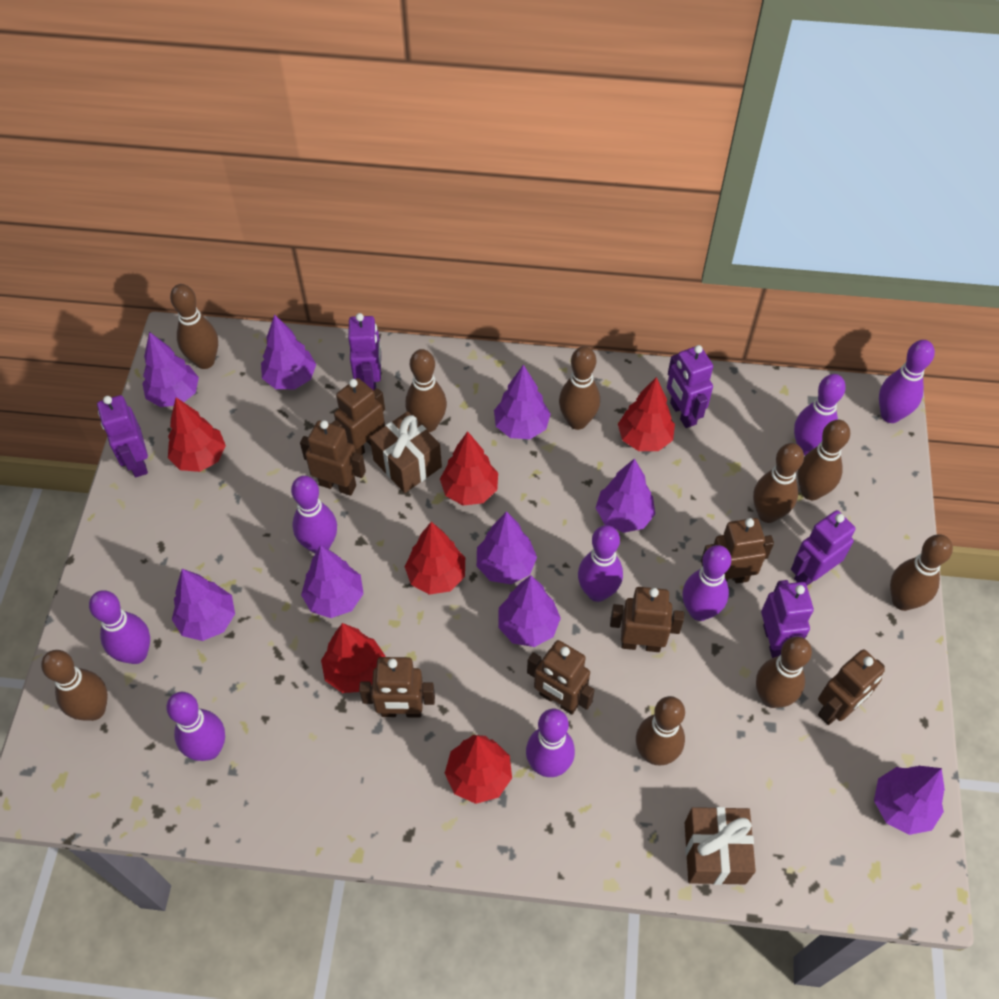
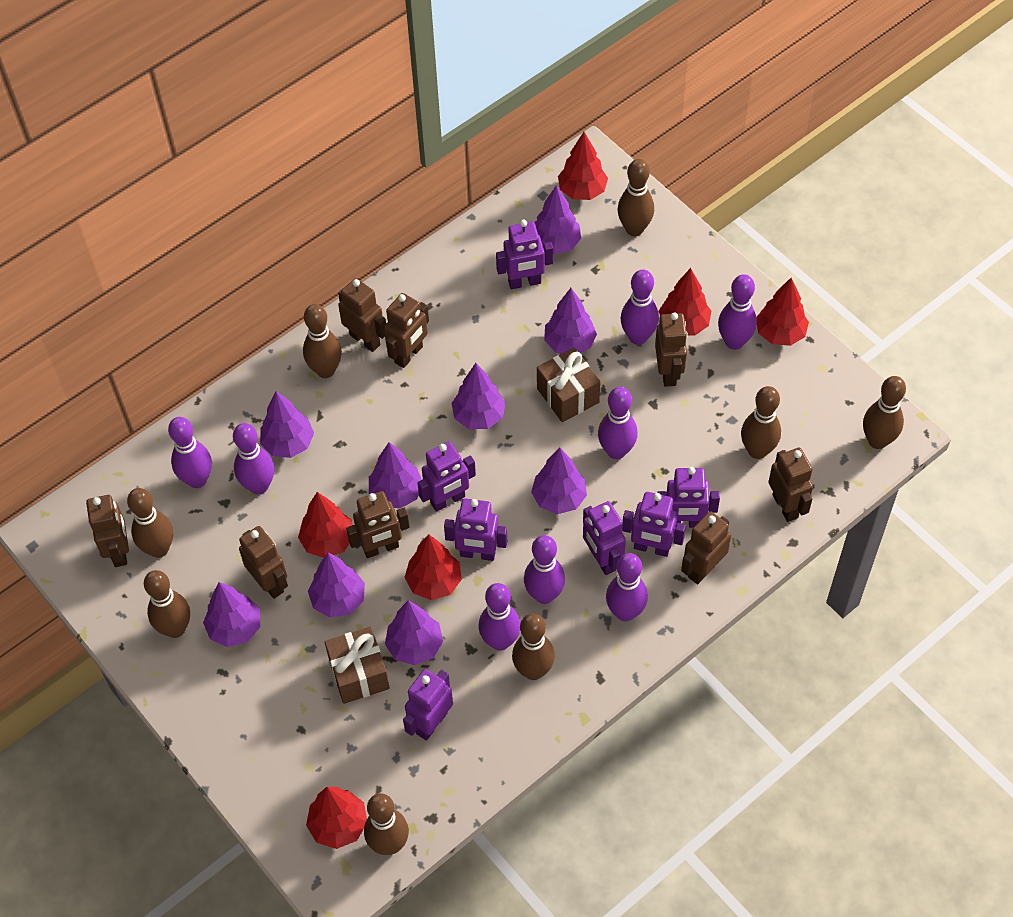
brown bowling pin: 9 -> 8
brown robot: 7 -> 8
purple robot: 5 -> 7

